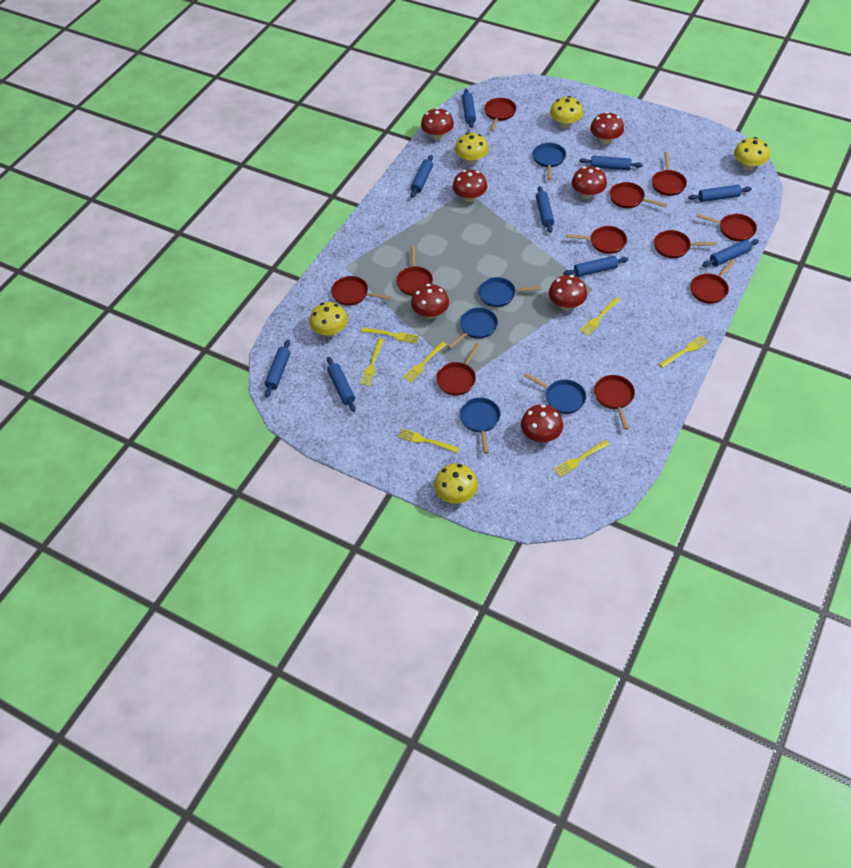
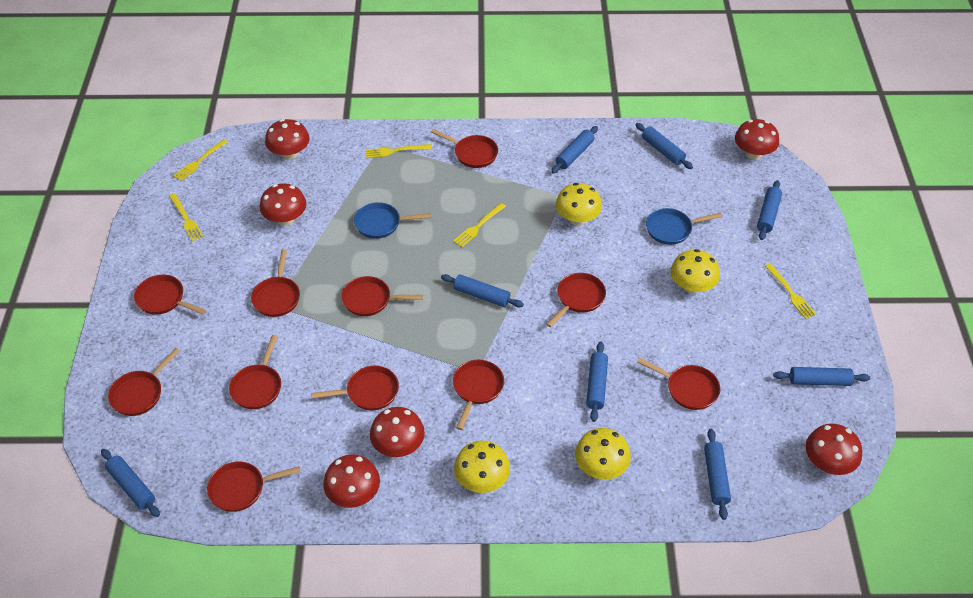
blue pan: 5 -> 2
blue rolling pin: 9 -> 8
red mushroom: 7 -> 6
yellow fork: 7 -> 5
yellow mushroom: 5 -> 4

